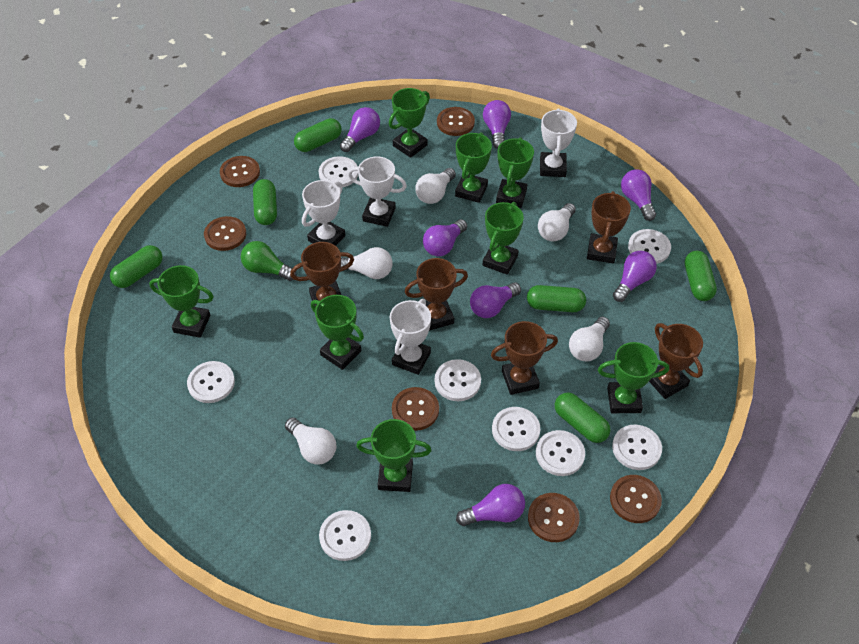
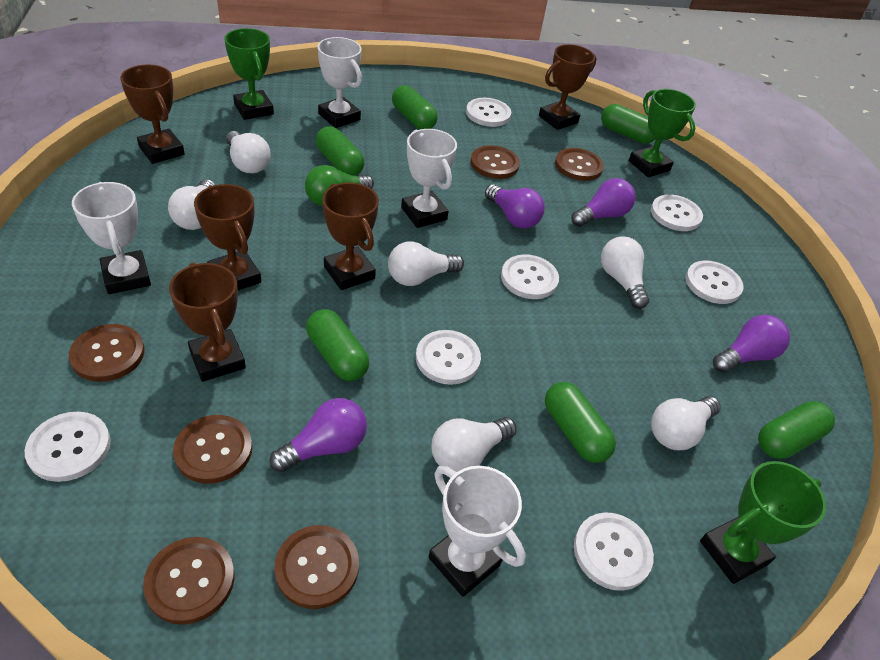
green trophy: 8 -> 3
purple light bulb: 7 -> 4
white button: 8 -> 7
white light bulb: 5 -> 6

